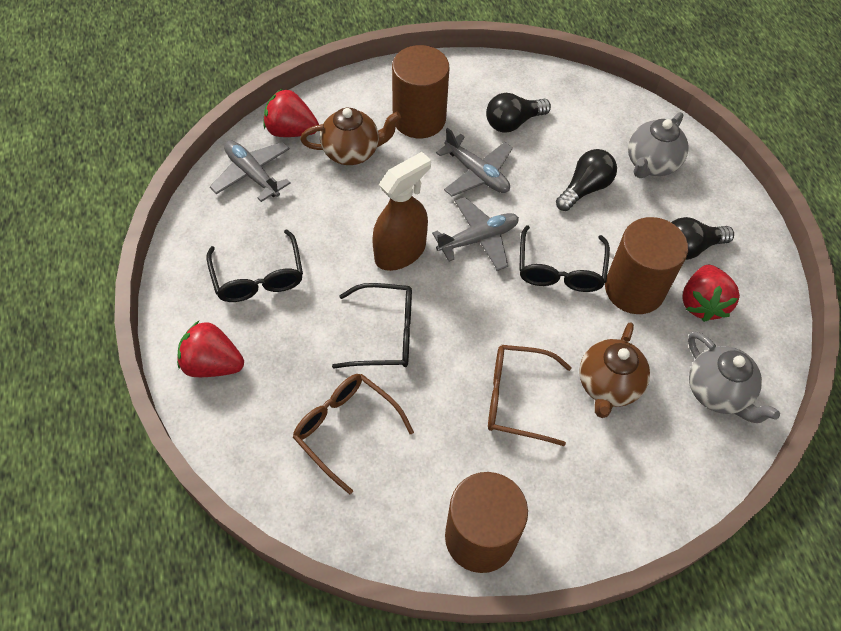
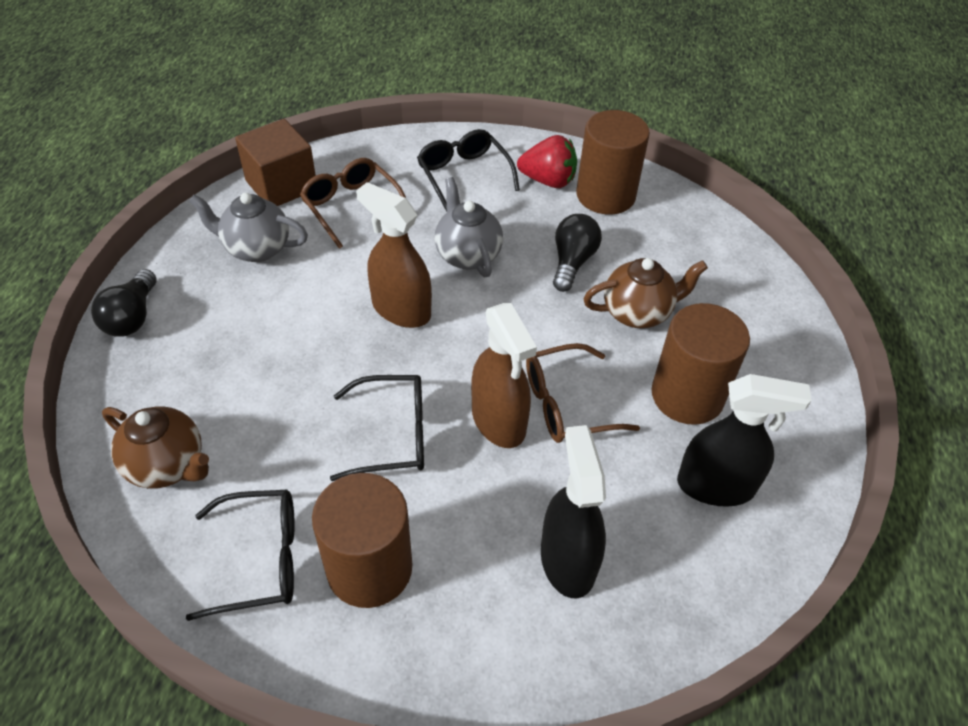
black light bulb: 3 -> 2
black spray bottle: 0 -> 2
brown cube: 0 -> 1
brown spray bottle: 1 -> 2
grey plane: 3 -> 0
red strawberry: 3 -> 1

